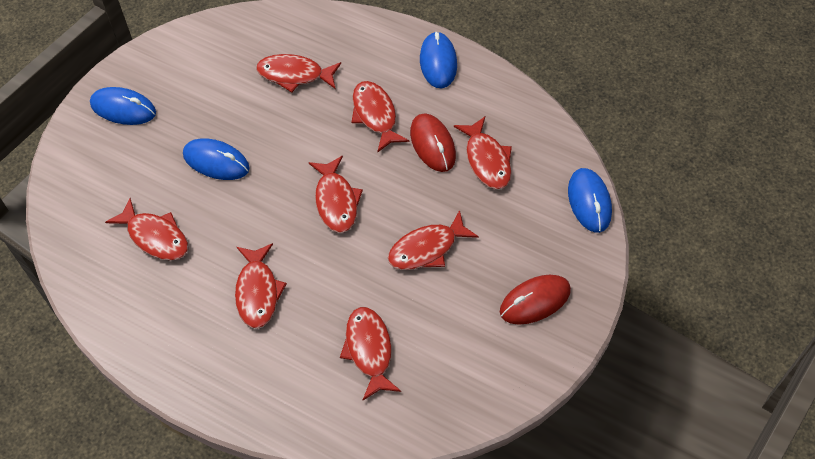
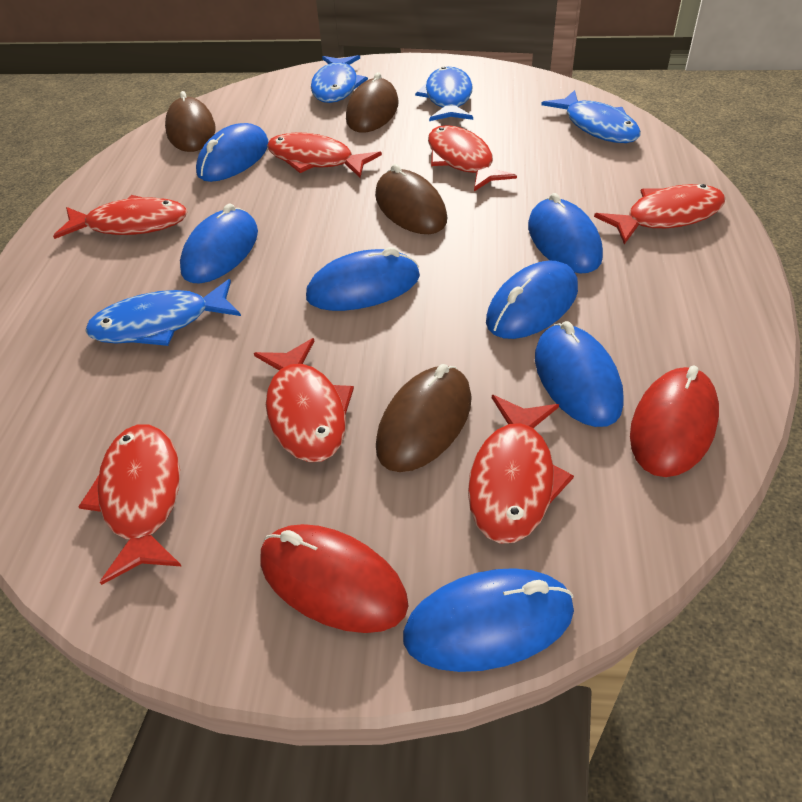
blue fish: 0 -> 4
blue mouse: 4 -> 7
brown mouse: 0 -> 4
red fish: 8 -> 7

